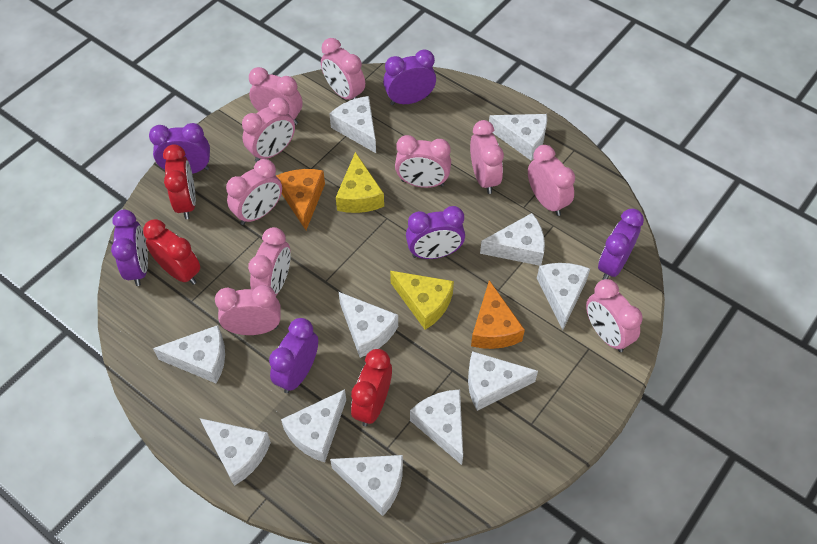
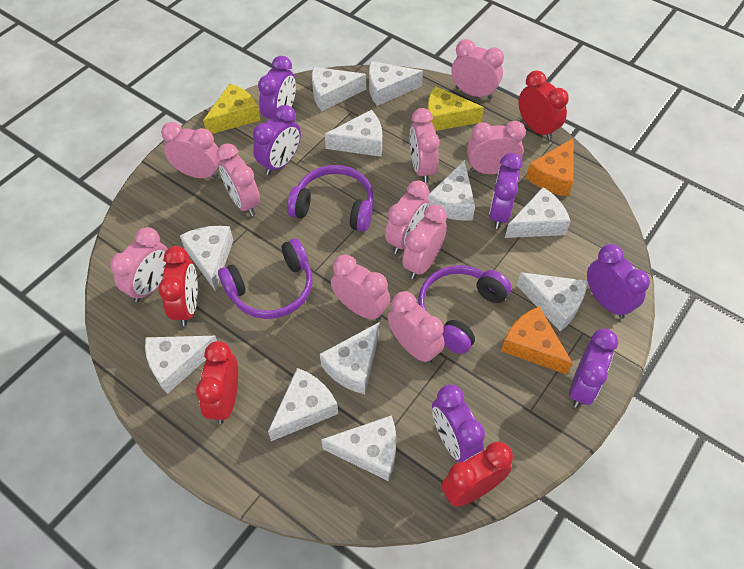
purple headphones: 0 -> 3
red clock: 3 -> 4

